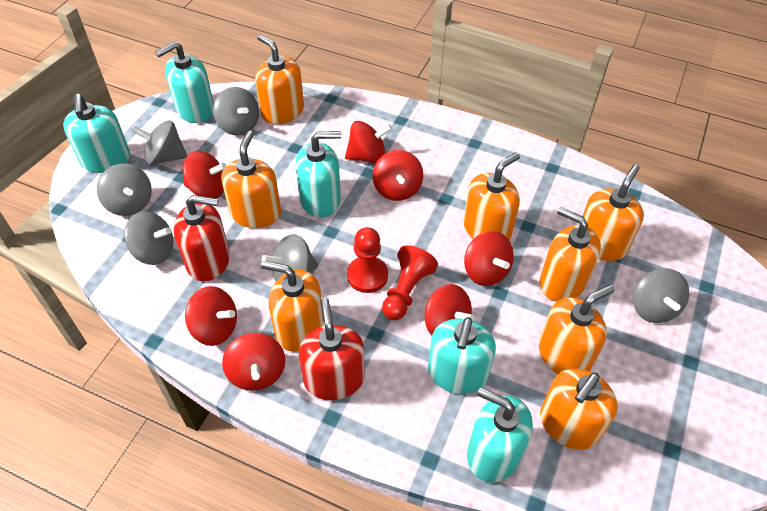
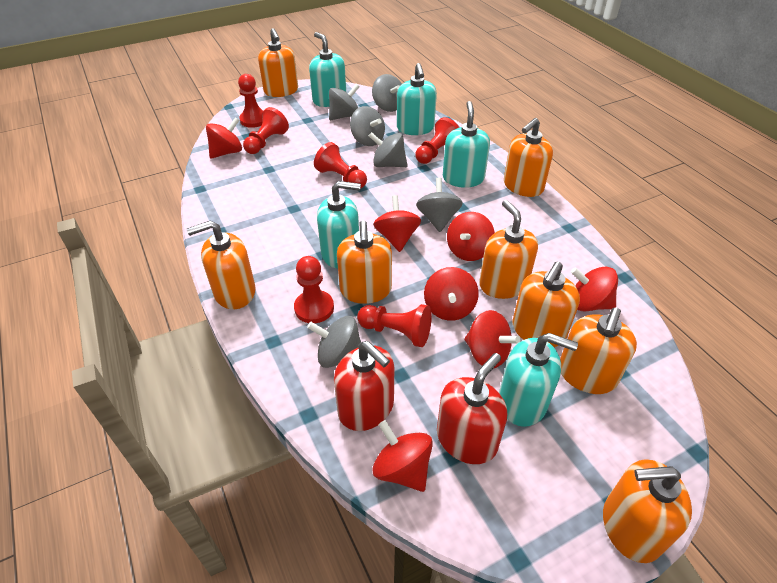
red pawn: 2 -> 6

